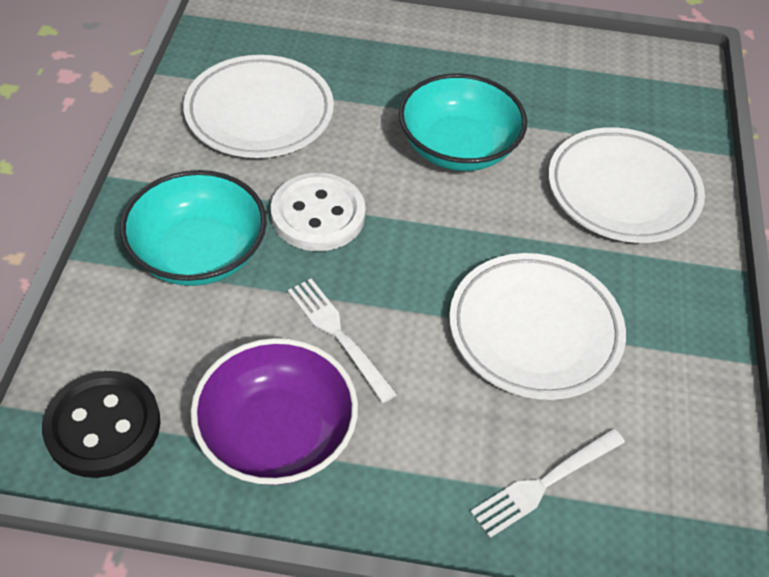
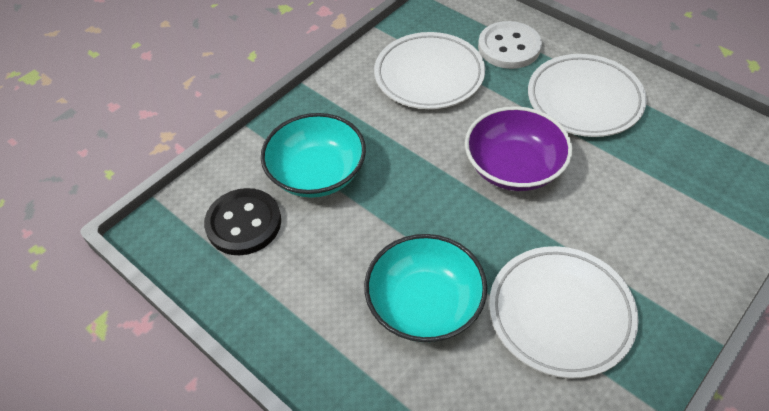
white fork: 2 -> 0

